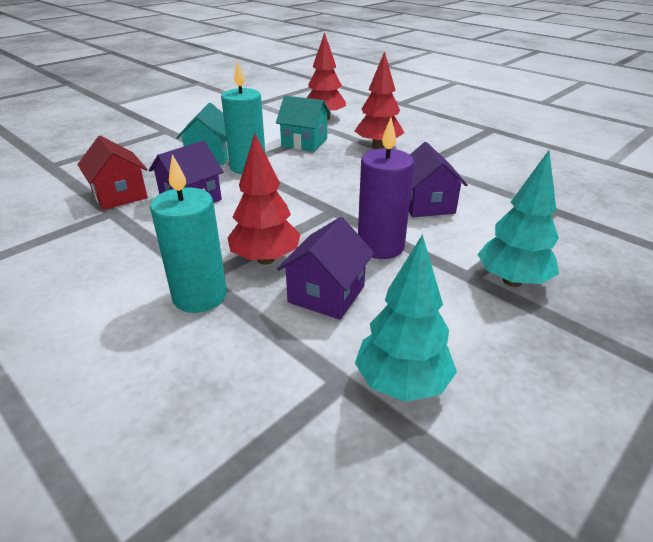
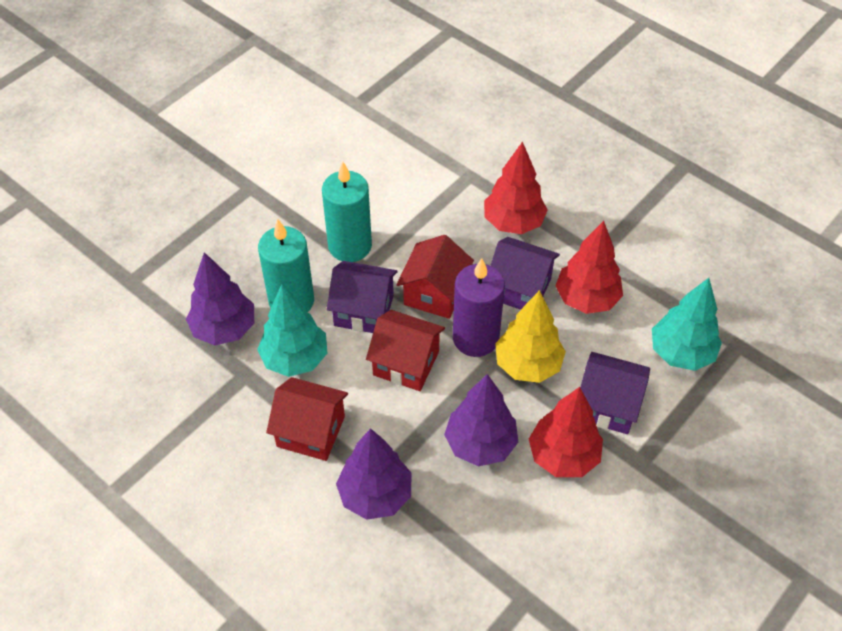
purple tree: 0 -> 3
red house: 1 -> 3
turquoise house: 2 -> 0
yellow tree: 0 -> 1

